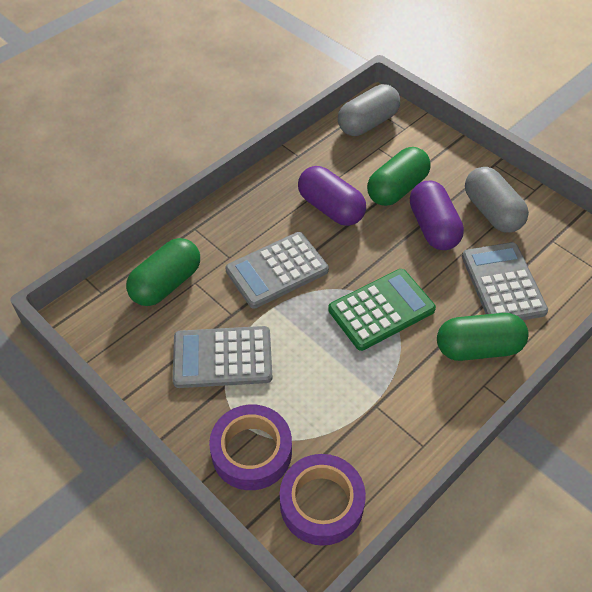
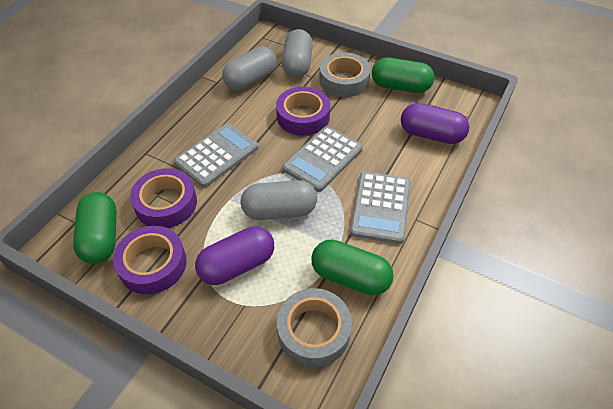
green calculator: 1 -> 0
grey capsule: 2 -> 3
grey tape: 0 -> 2
purple tape: 2 -> 3

